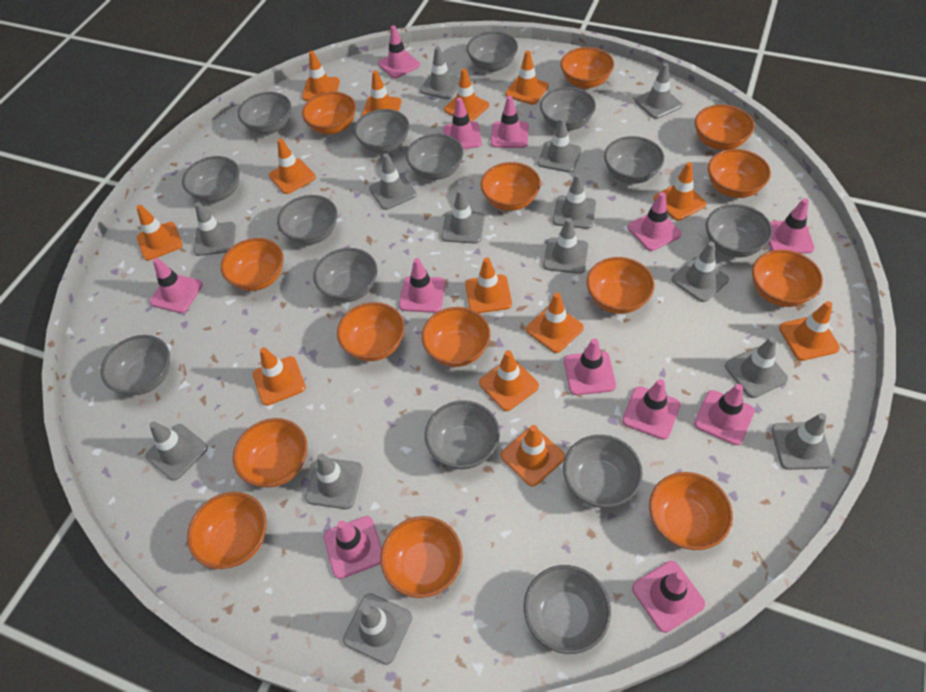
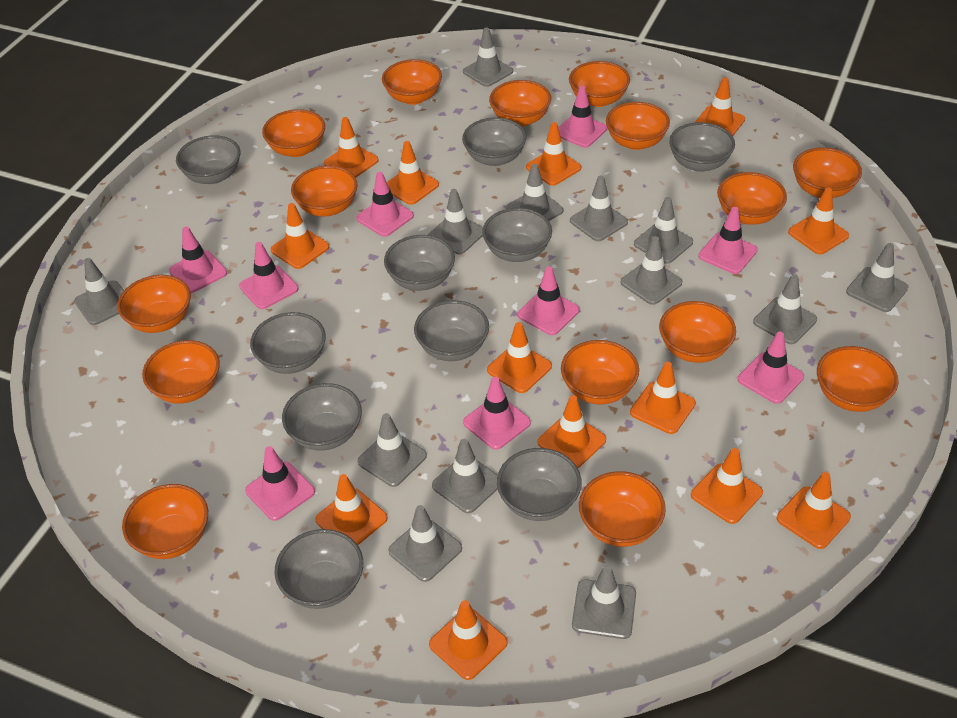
grey bowl: 14 -> 10
grey traffic cone: 14 -> 13
orange bowl: 14 -> 15
pink traffic cone: 12 -> 9

